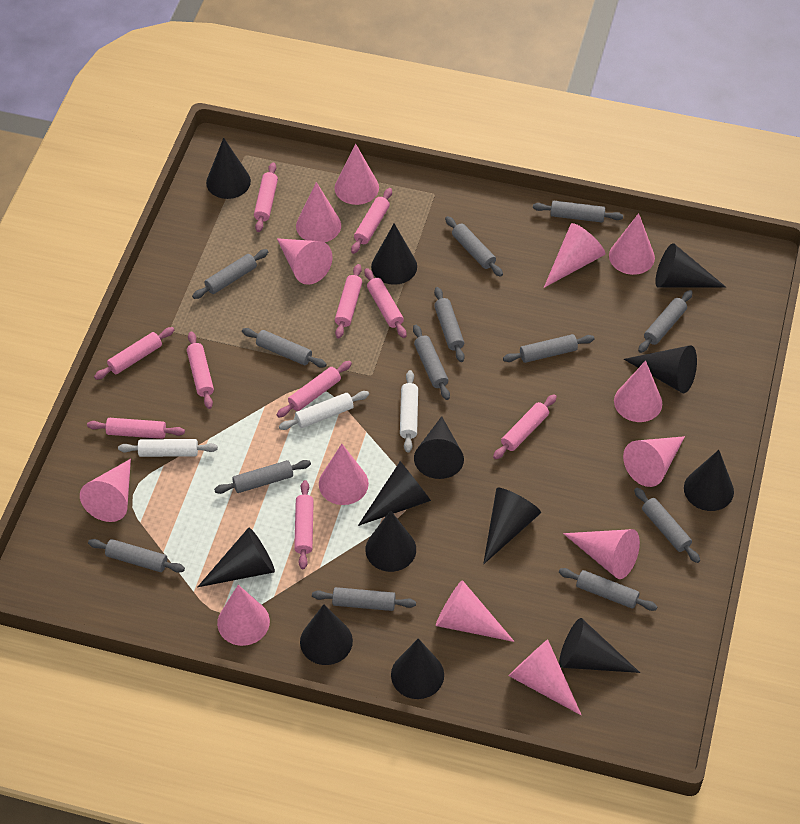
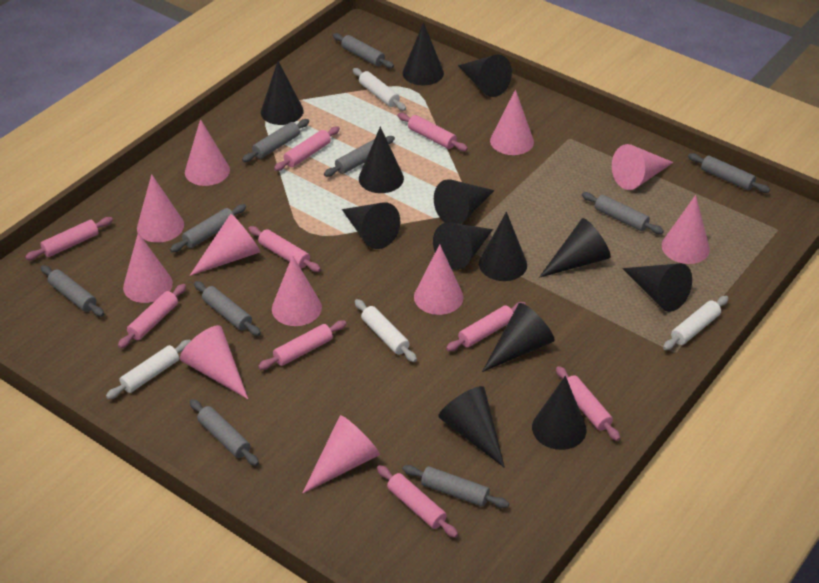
grey rolling pin: 13 -> 10
pink cone: 13 -> 11
pink rolling pin: 10 -> 9
white rolling pin: 3 -> 4

